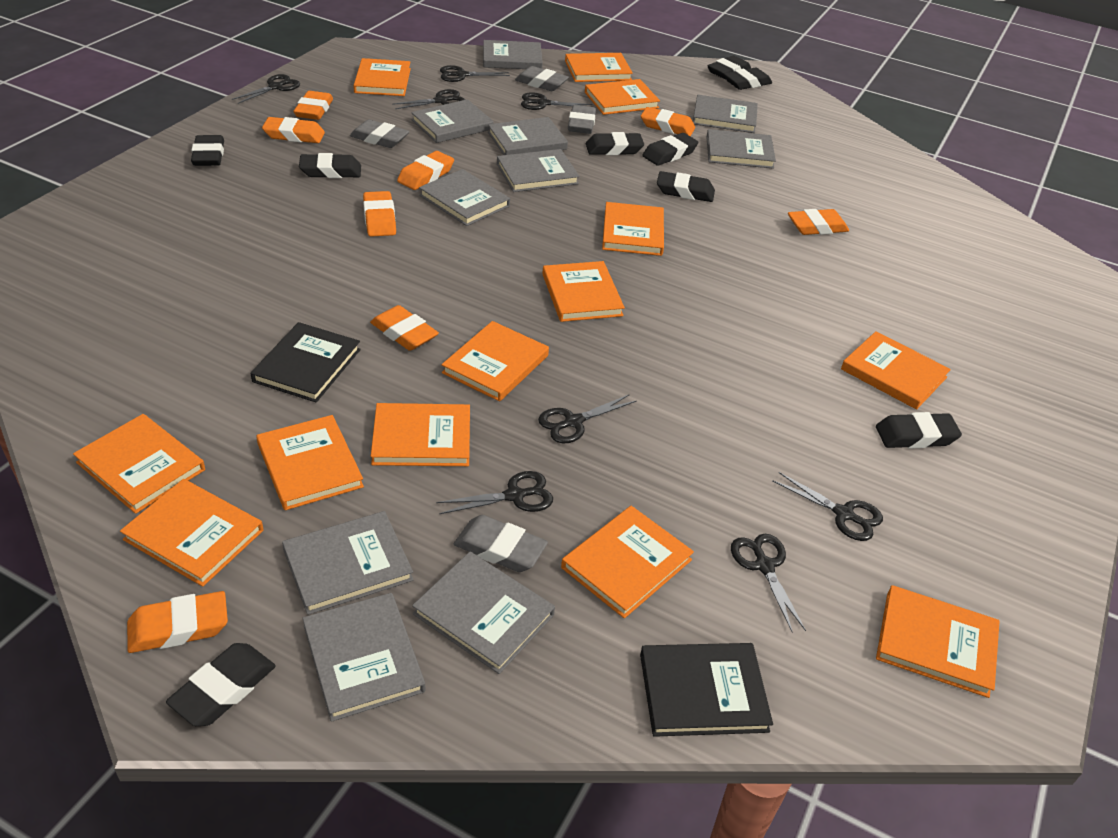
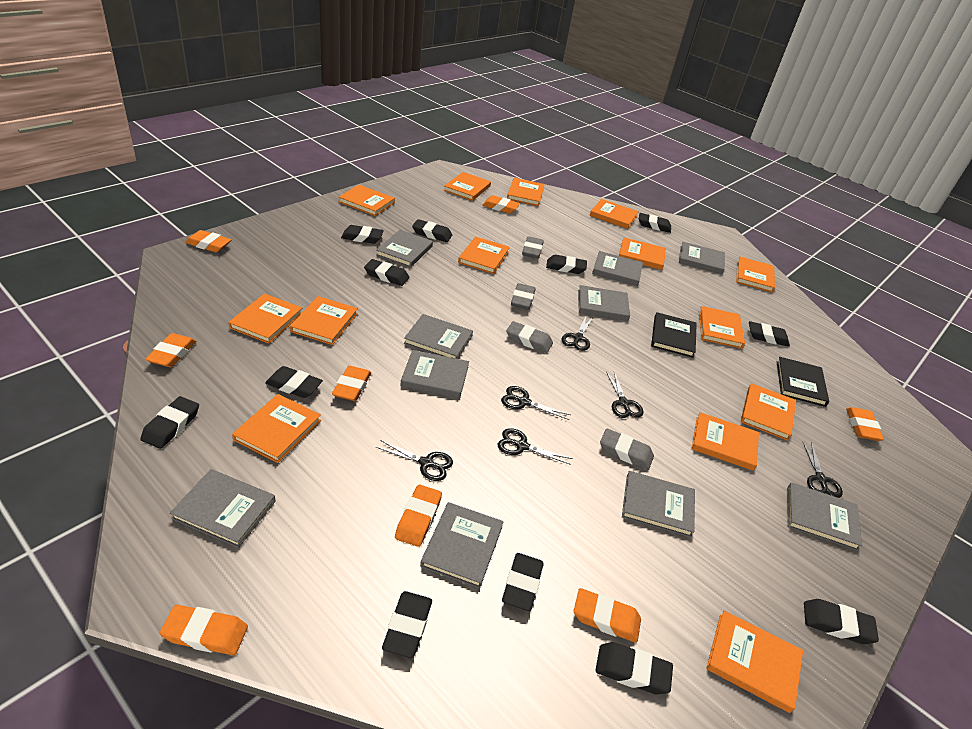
black eraser: 9 -> 12
black scissors: 8 -> 6
orange book: 13 -> 14

